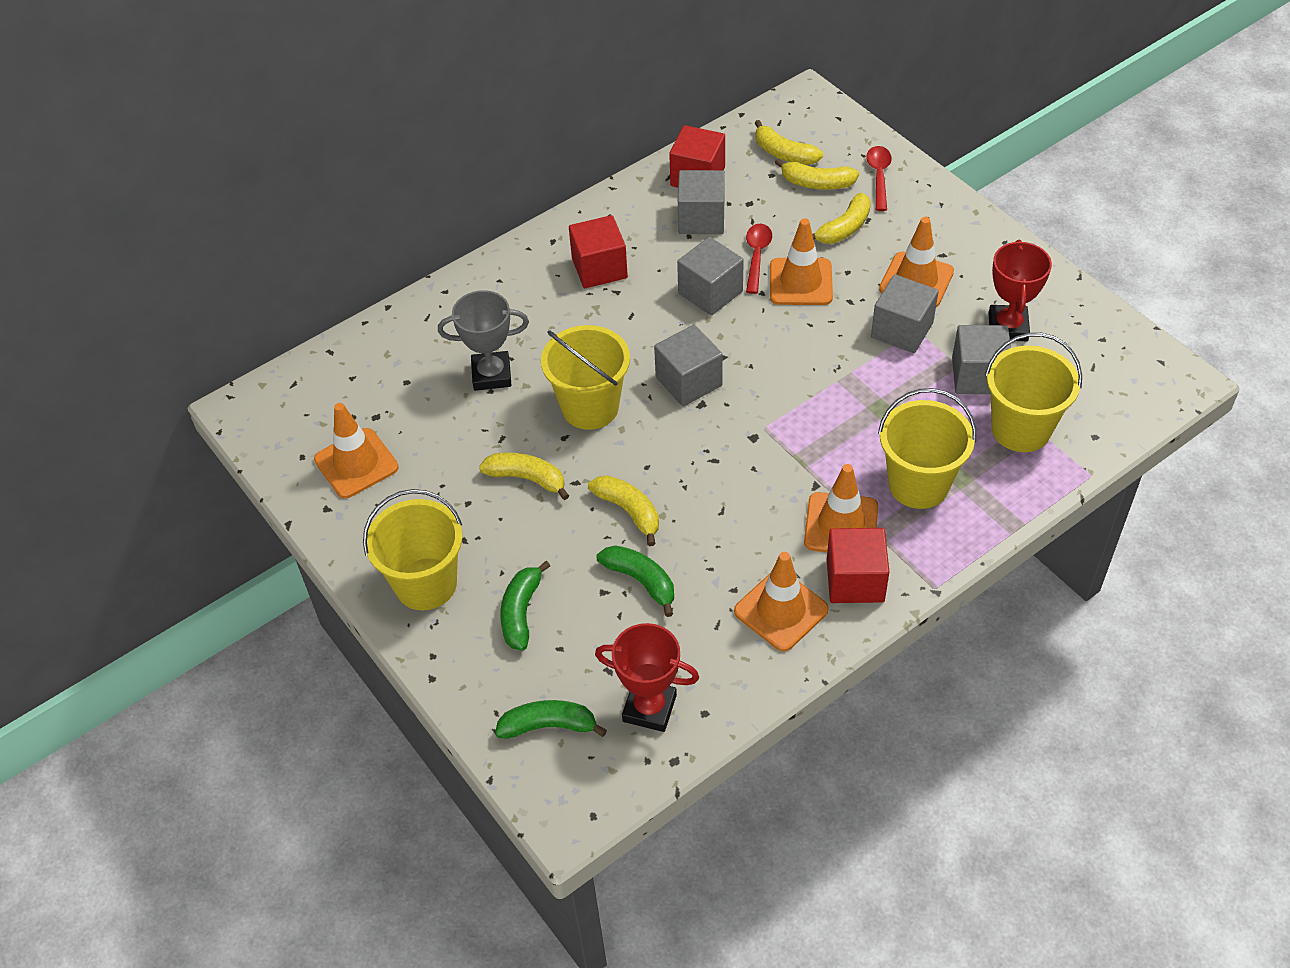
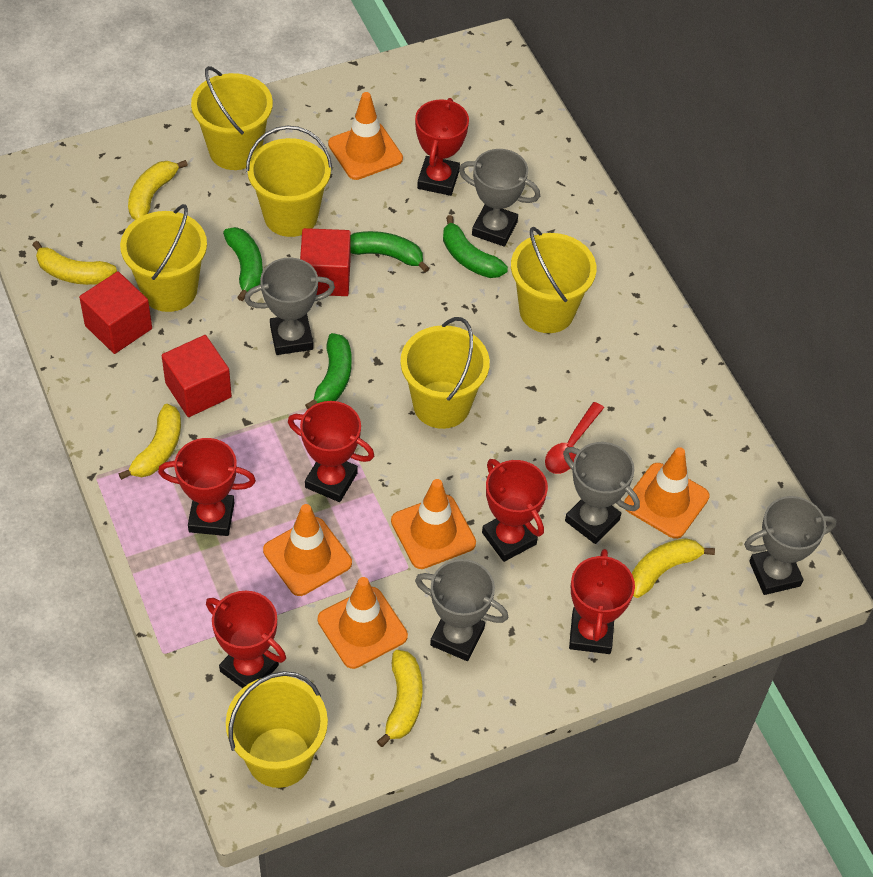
green banana: 3 -> 4
grey cube: 5 -> 0
grey trophy: 1 -> 5
red spoon: 2 -> 1
red trophy: 2 -> 6
yellow bucket: 4 -> 6

